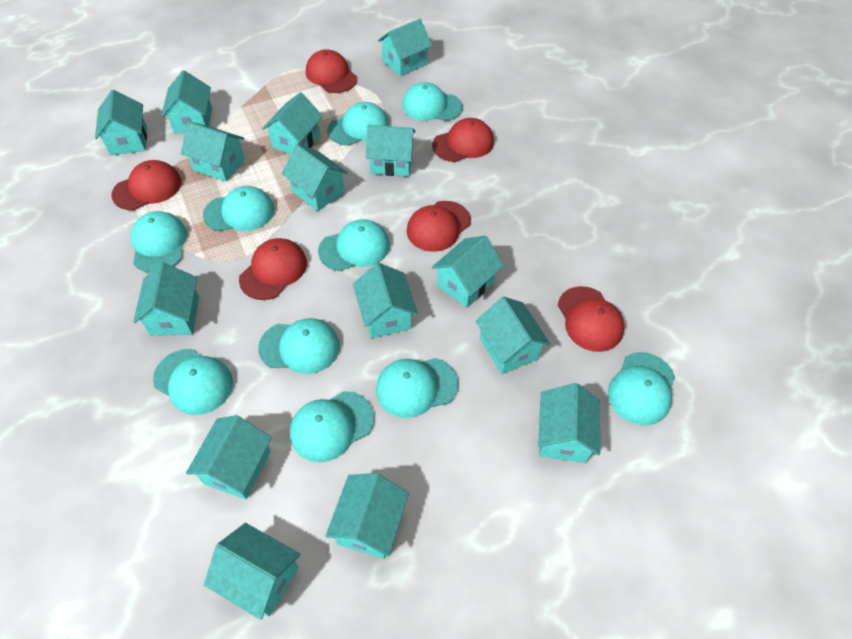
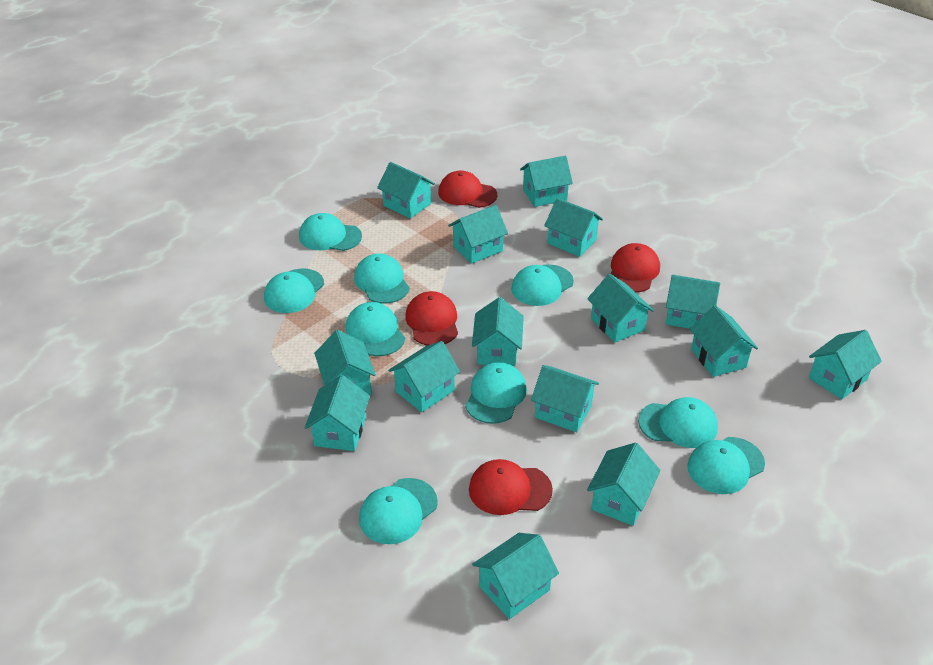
red cap: 6 -> 4
turquoise cap: 10 -> 9

